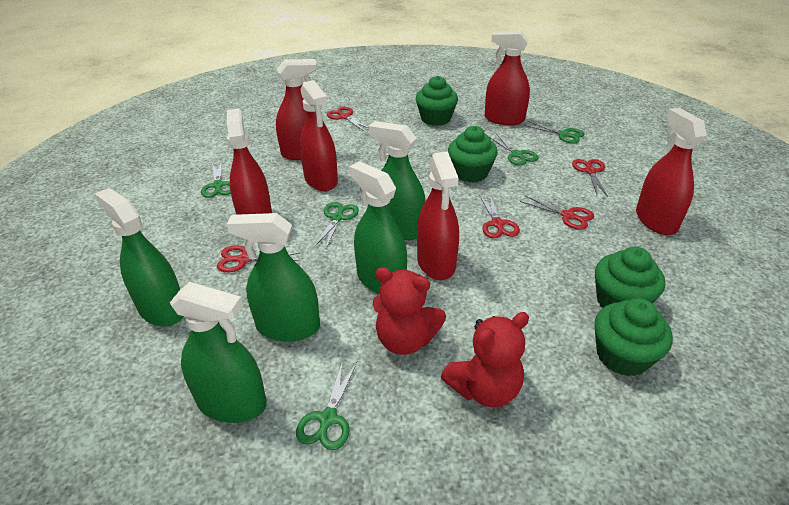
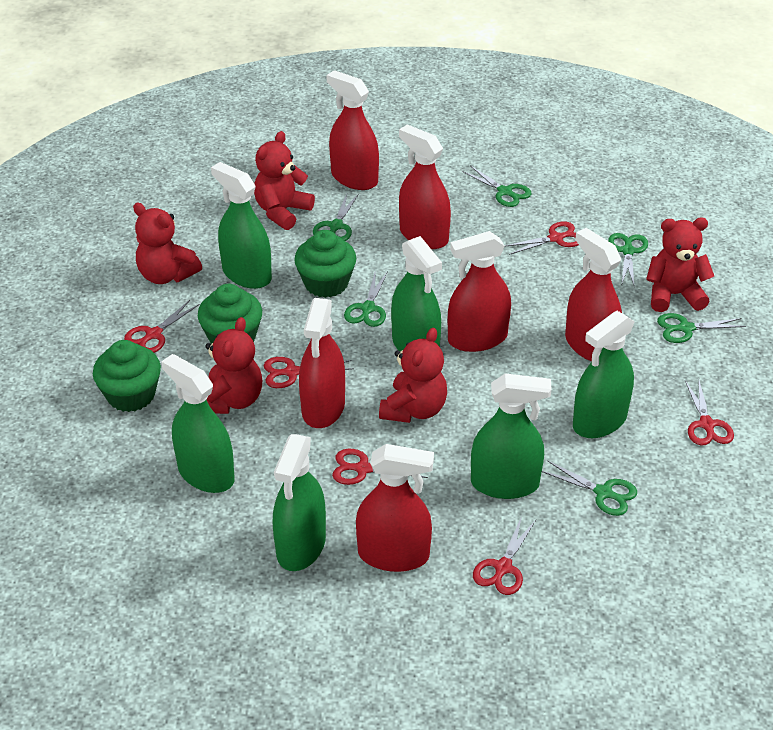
green cupcake: 4 -> 3
green scissors: 5 -> 6
green spray bottle: 5 -> 6
red scissors: 5 -> 6
red teddy bear: 2 -> 5

